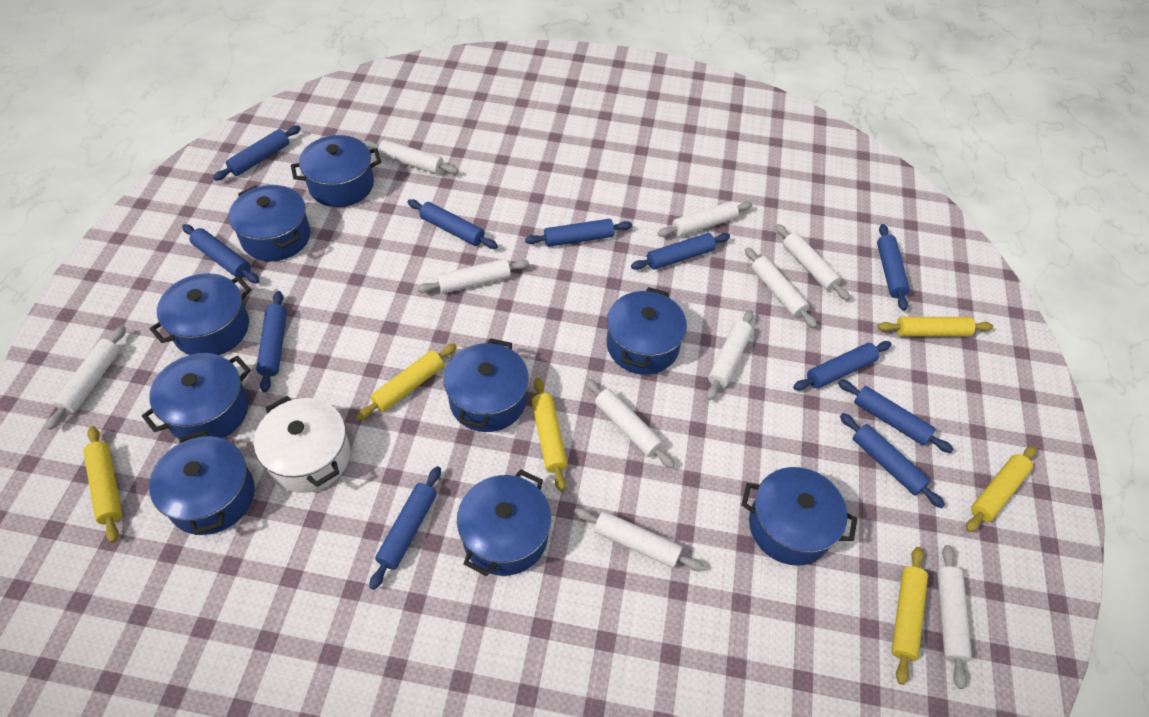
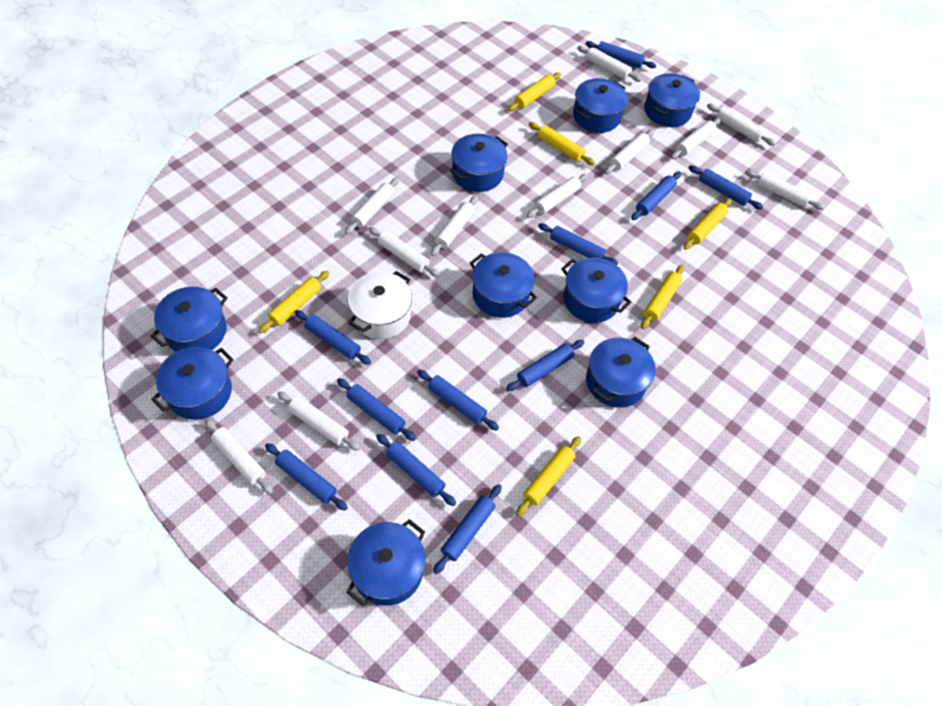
white rolling pin: 10 -> 11

